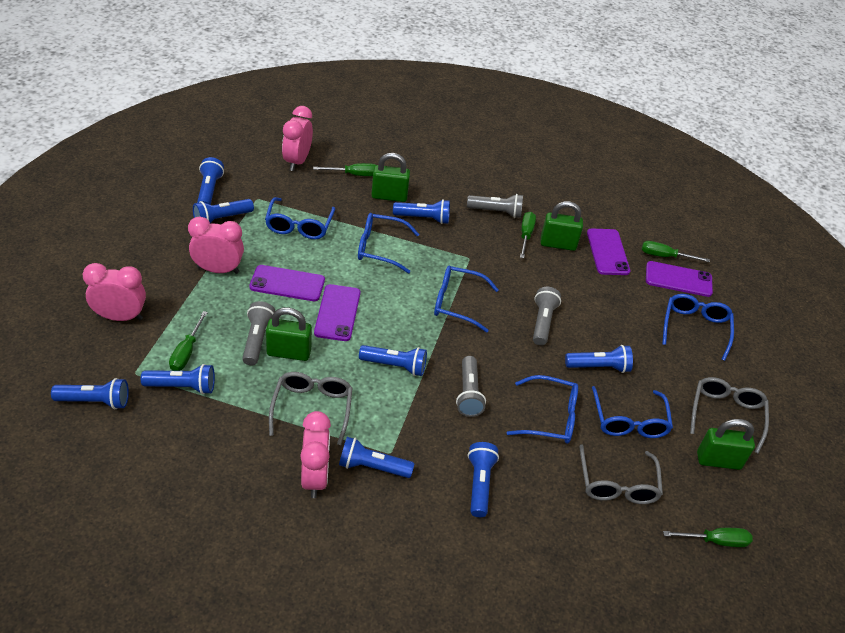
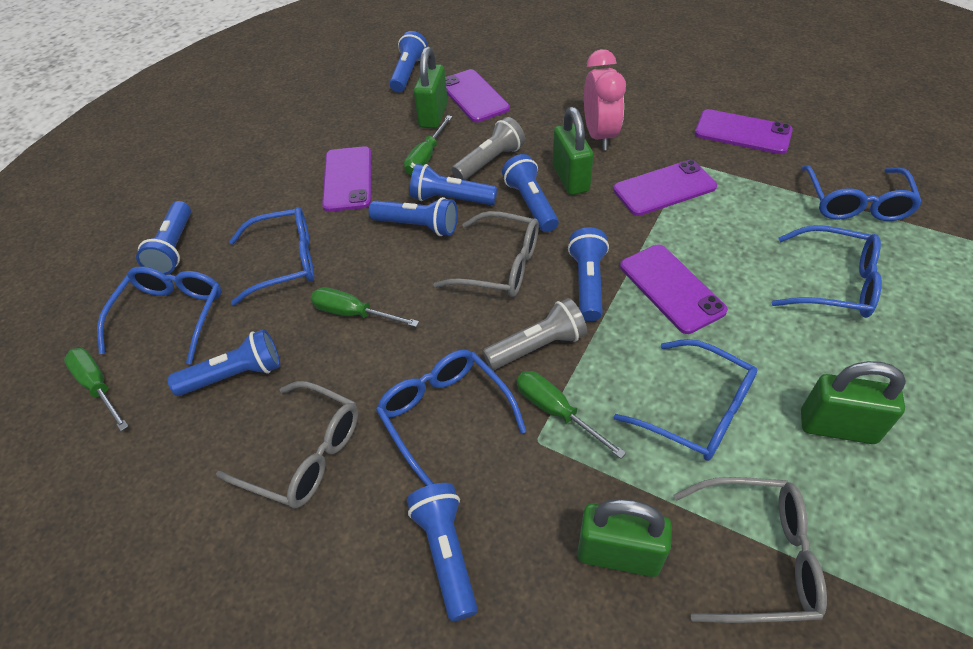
blue flashlight: 9 -> 8
green screwdriver: 5 -> 4
grey flashlight: 4 -> 2
pink clock: 4 -> 1
purple phone: 4 -> 5

